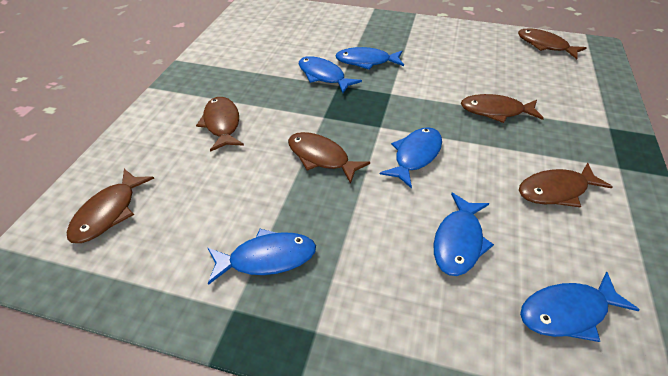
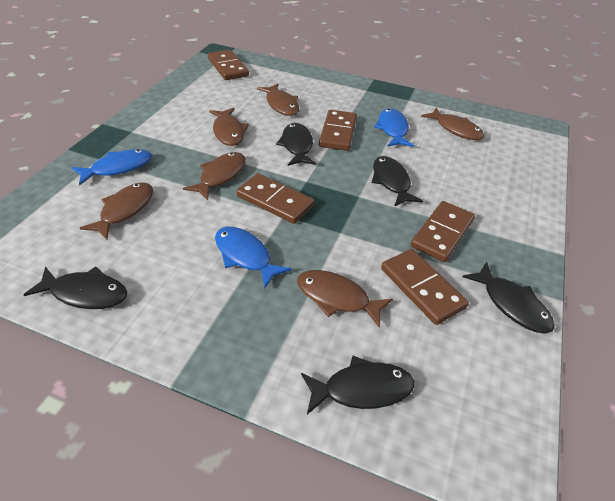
black fish: 0 -> 5
blue fish: 6 -> 3
brown domino: 0 -> 5

